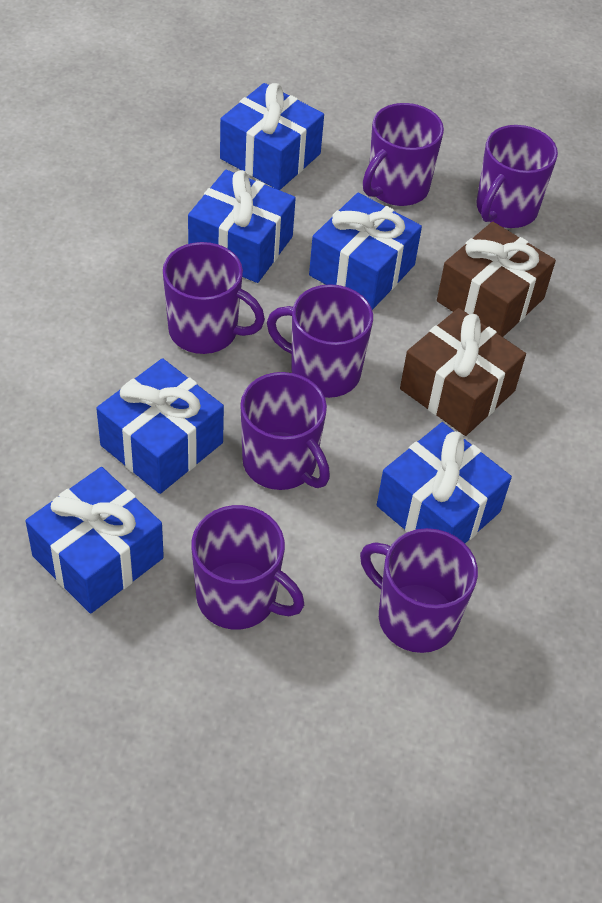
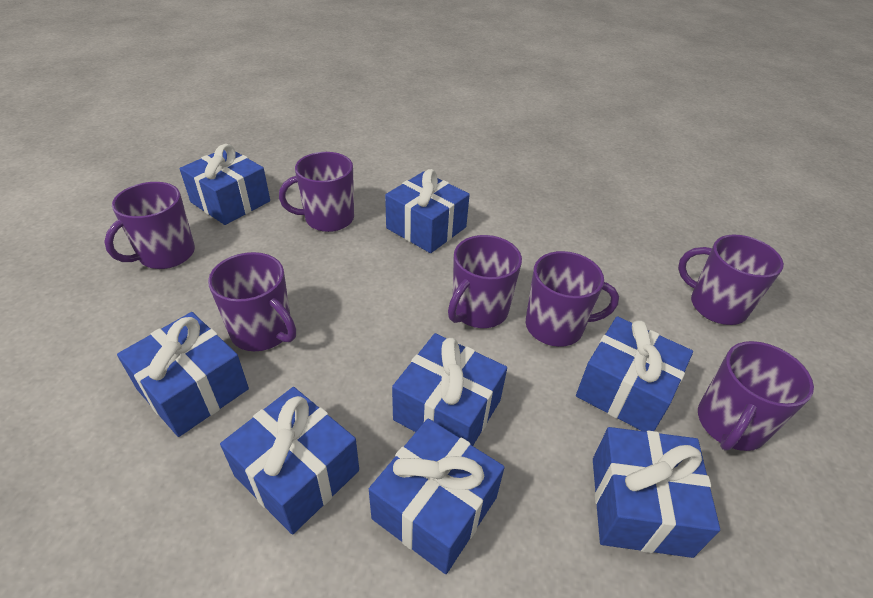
blue gift: 6 -> 8
brown gift: 2 -> 0

